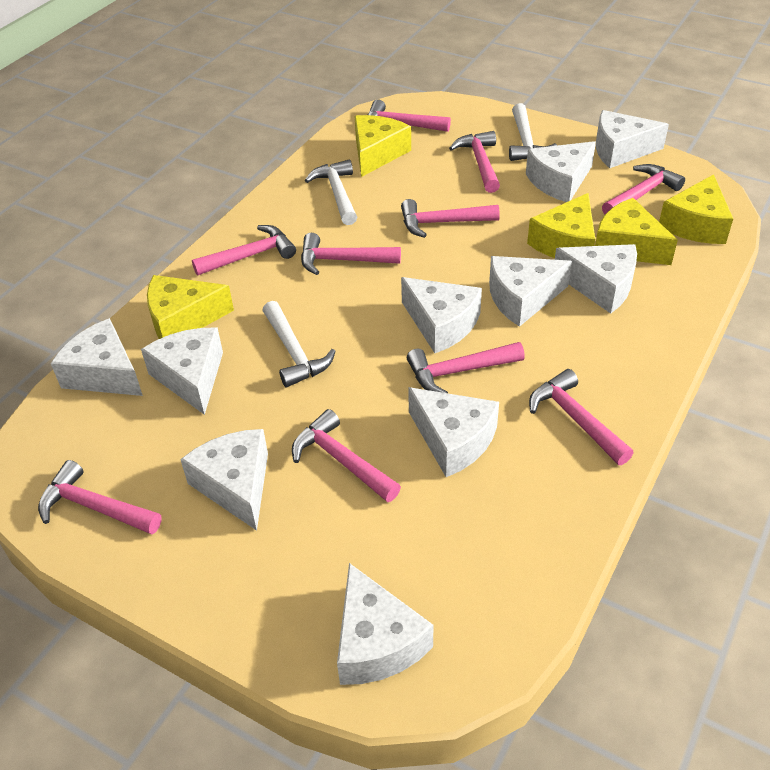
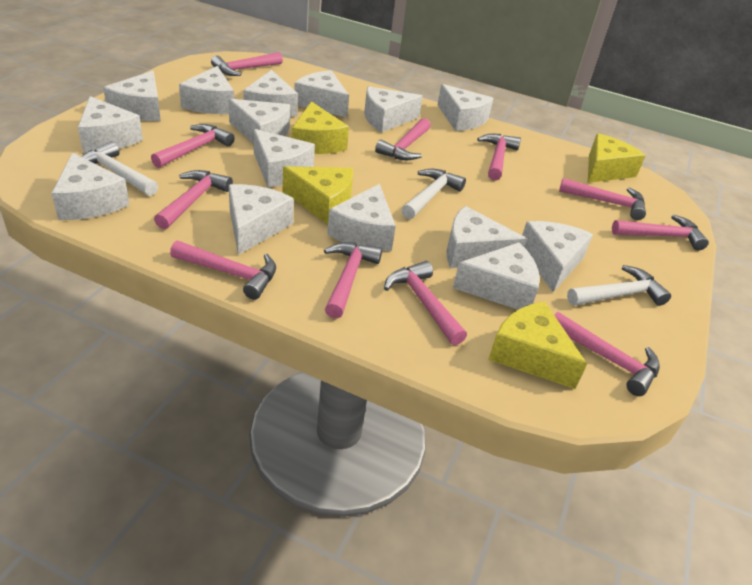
pink hammer: 10 -> 11
white cheese: 10 -> 15
yellow cheese: 5 -> 4

